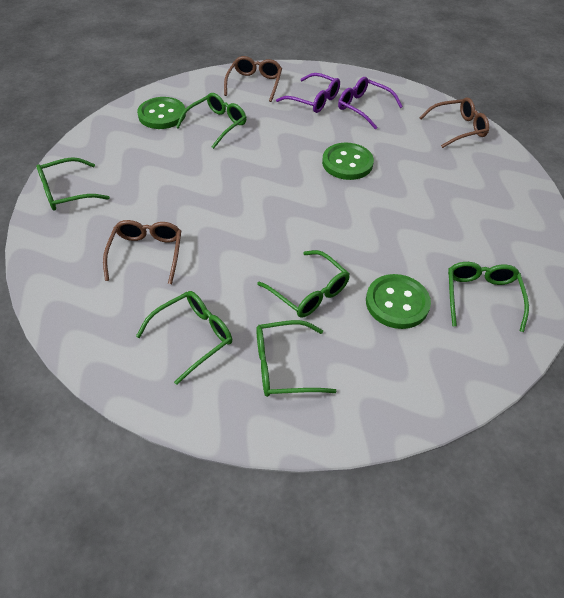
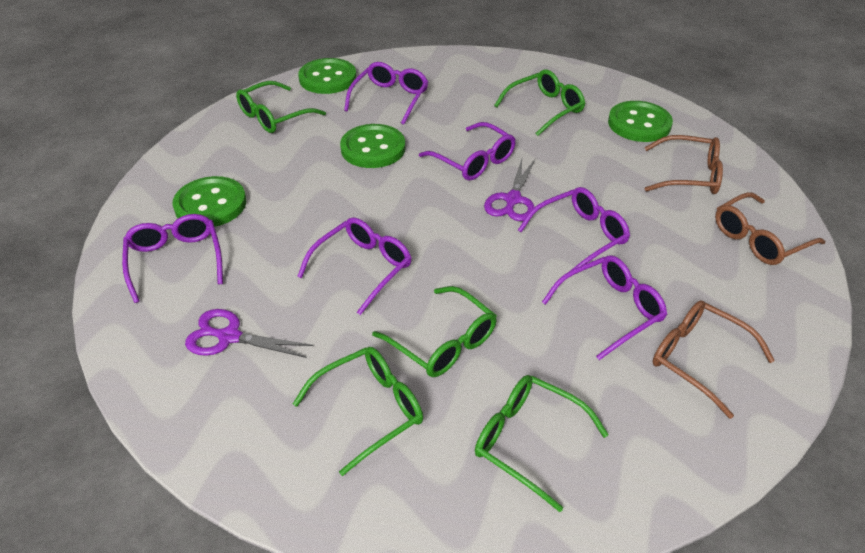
green button: 3 -> 4
green glasses: 6 -> 5
purple glasses: 2 -> 6
purple scissors: 0 -> 2

